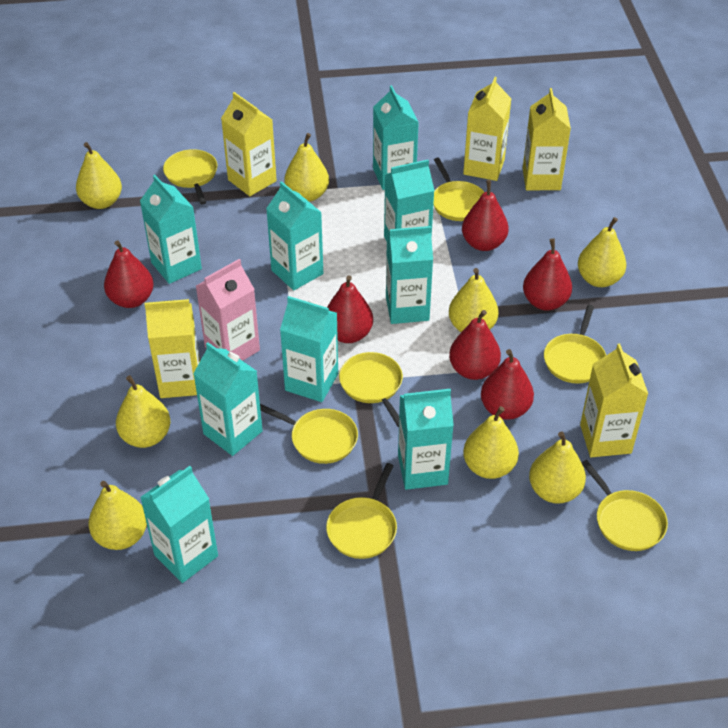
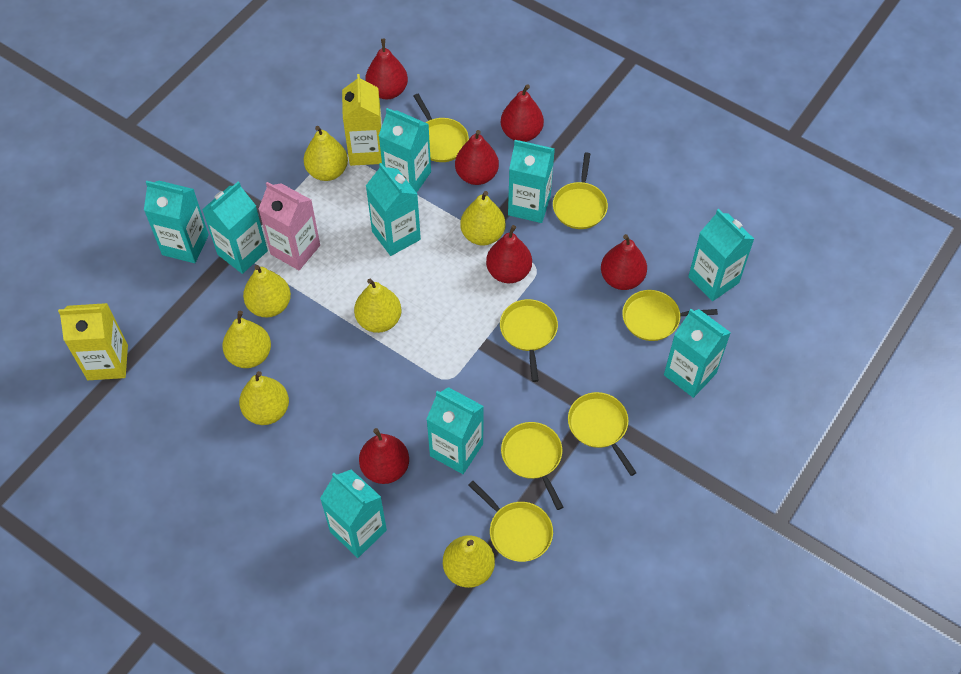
yellow carton: 5 -> 2
yellow pear: 8 -> 7

